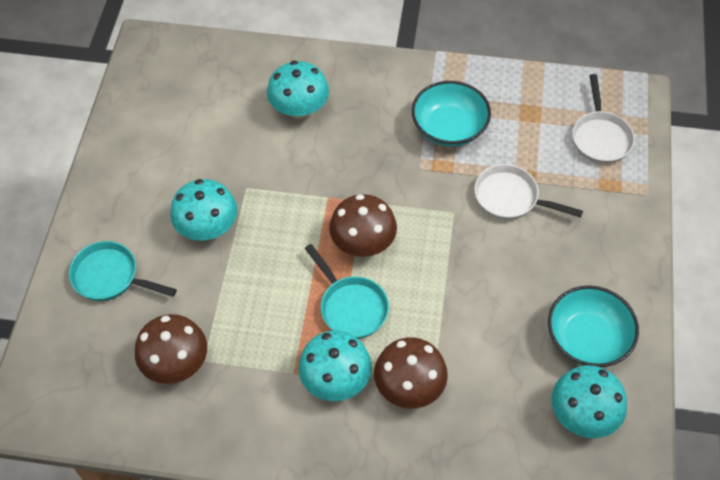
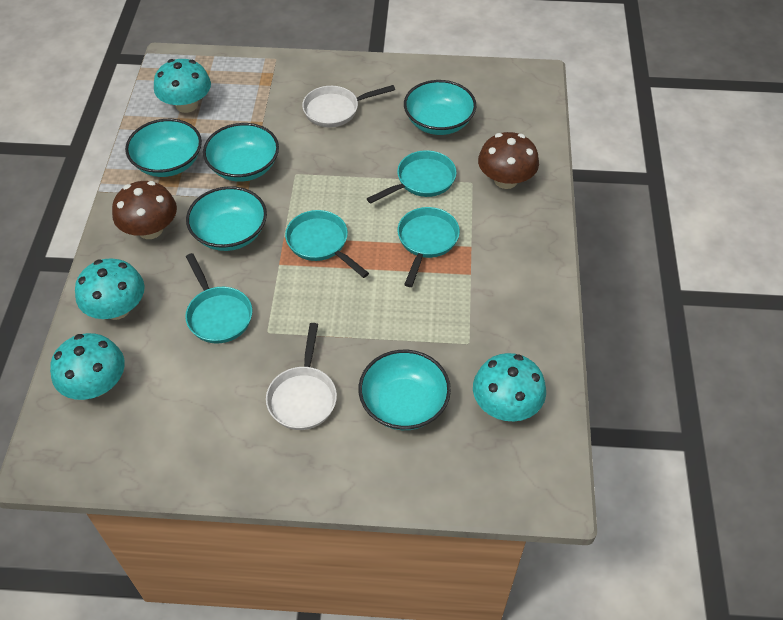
brown mushroom: 3 -> 2
turquoise bowl: 2 -> 5
turquoise pan: 2 -> 4

